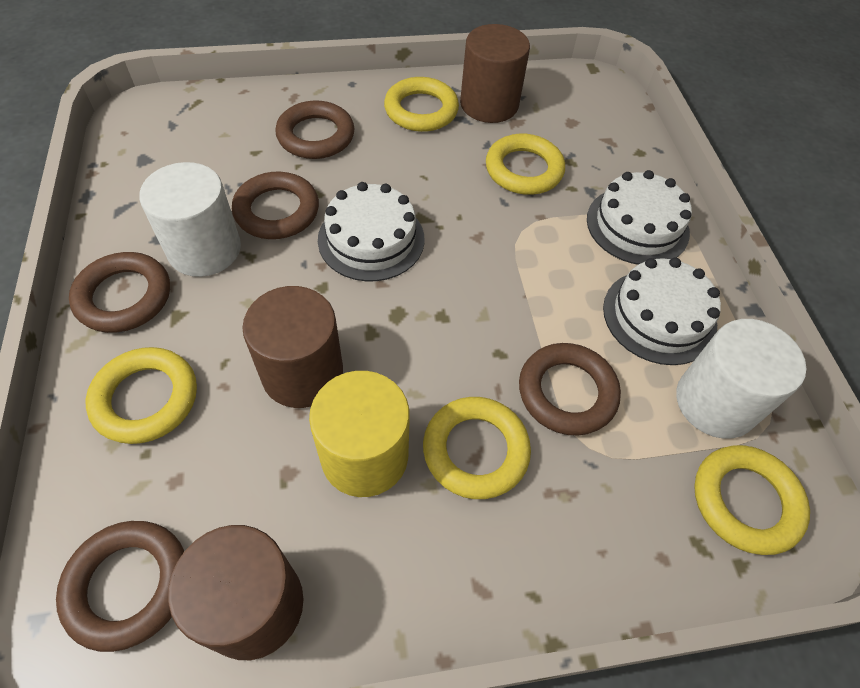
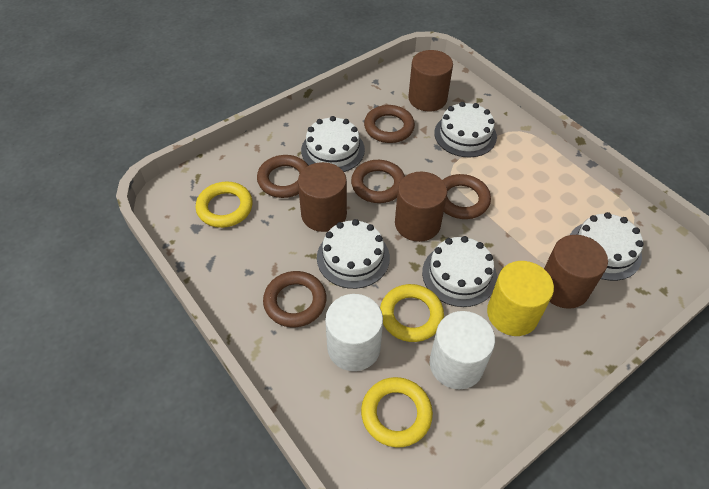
brown cylinder: 3 -> 4
white cake: 3 -> 5
yellow ring: 5 -> 3

